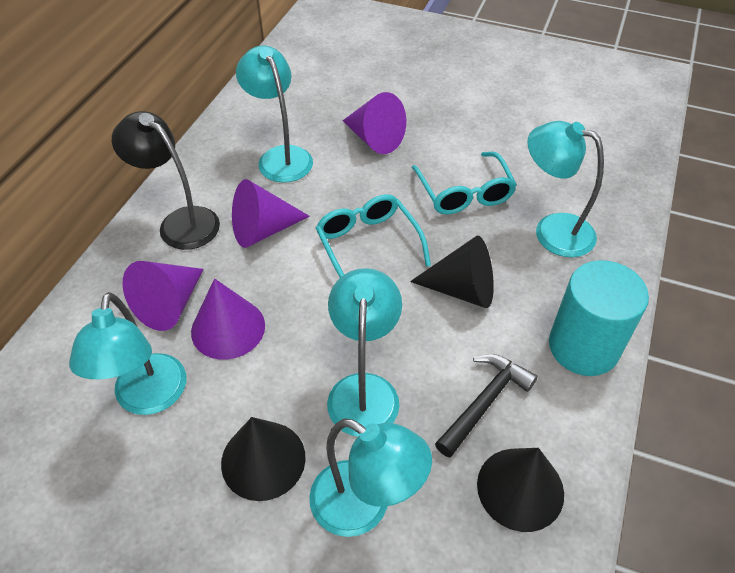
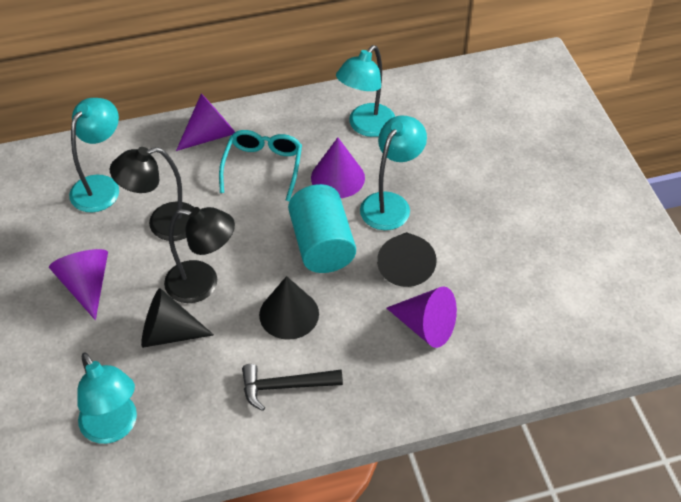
black lamp: 1 -> 2
turquoise glasses: 2 -> 1
turquoise lamp: 5 -> 4

